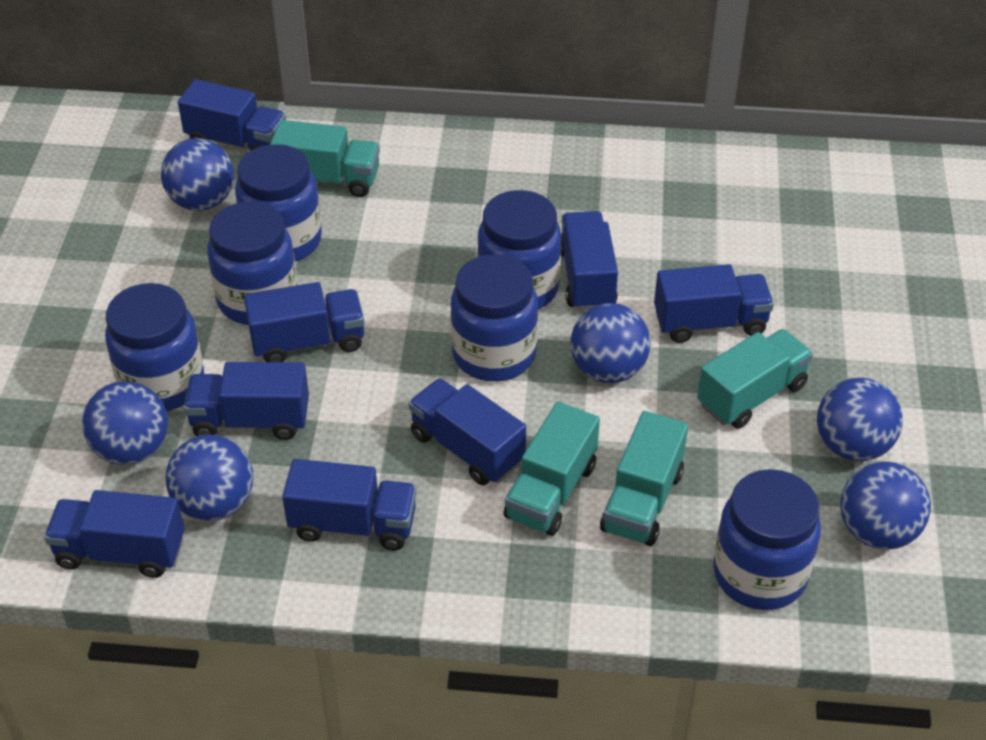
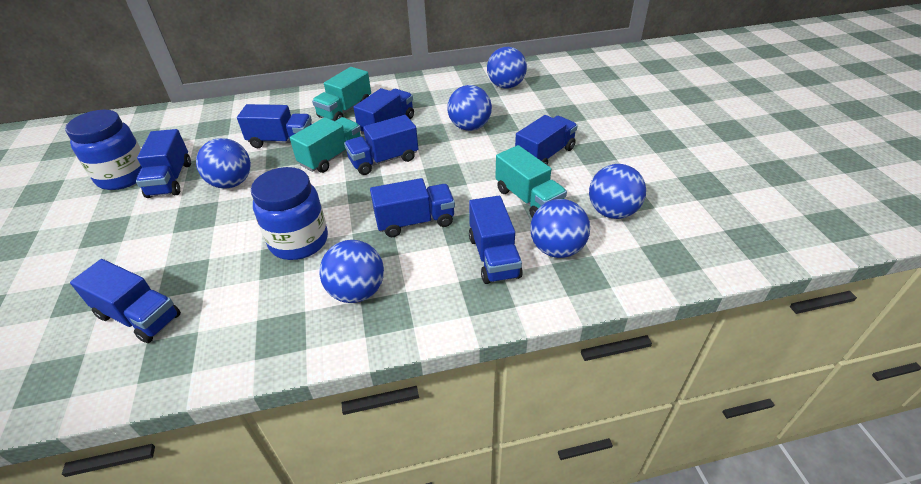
blue jar: 6 -> 2
turquoise truck: 4 -> 3

